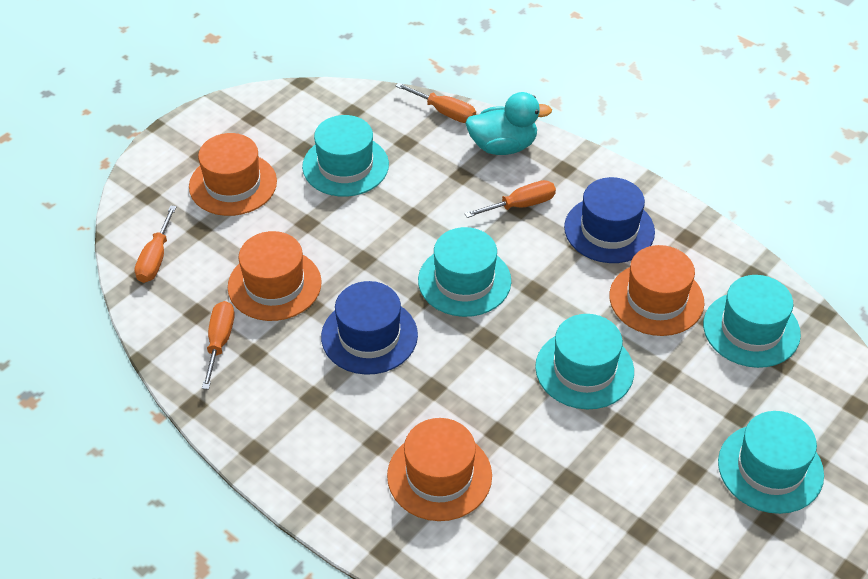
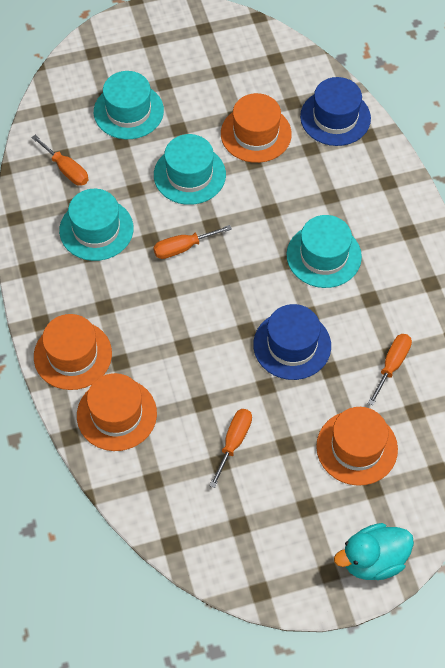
turquoise hat: 5 -> 4

